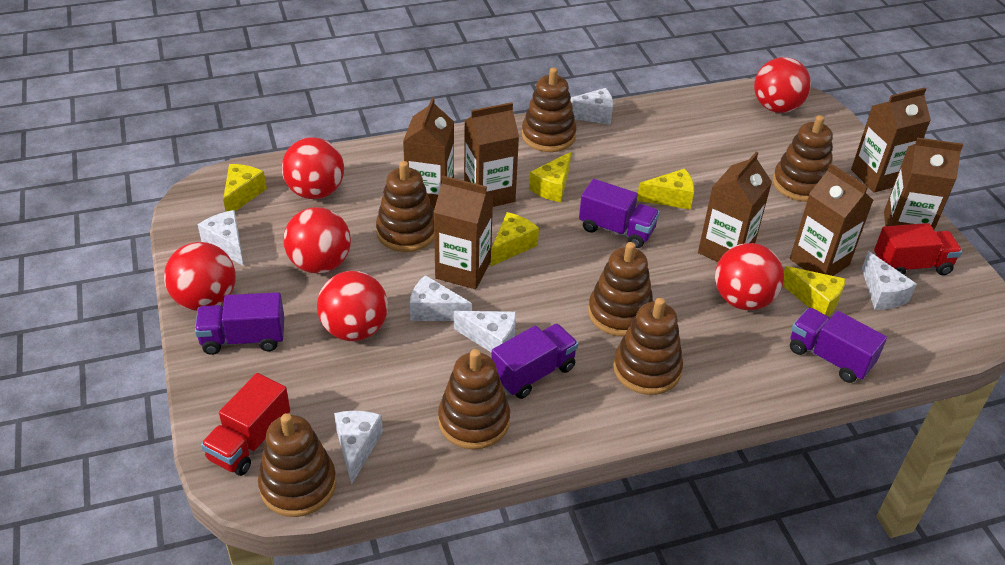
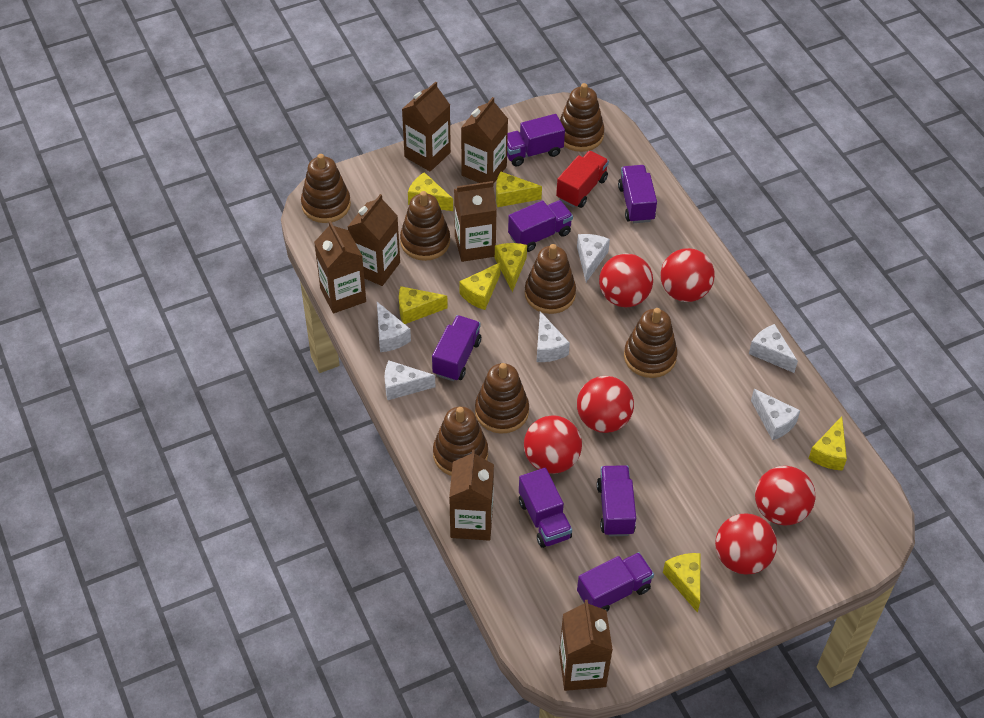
purple truck: 4 -> 7
red truck: 2 -> 1
yellow cheese: 5 -> 7

